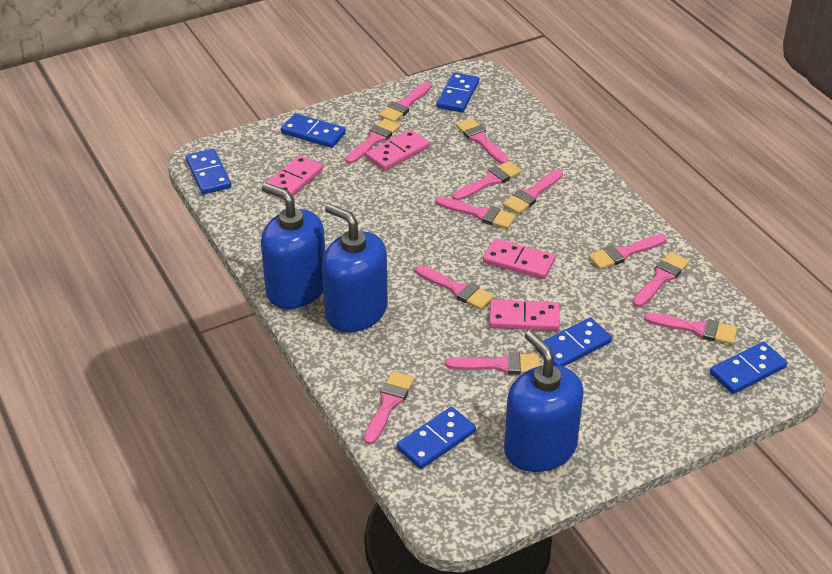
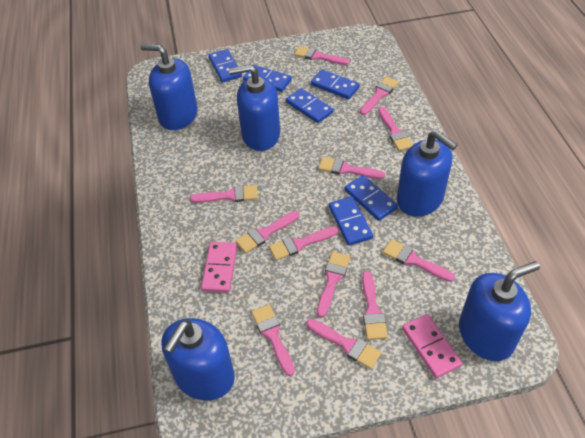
blue soap dispenser: 3 -> 5
pink domino: 4 -> 2

